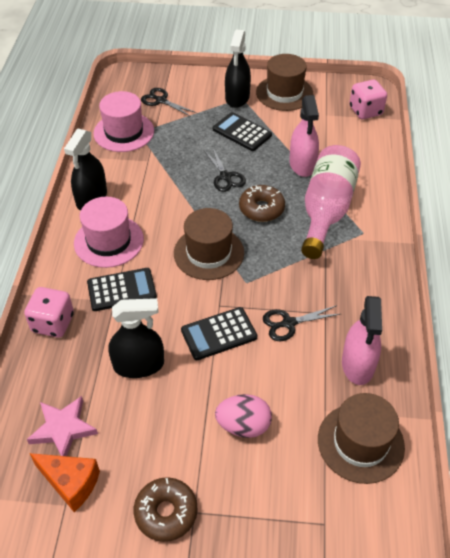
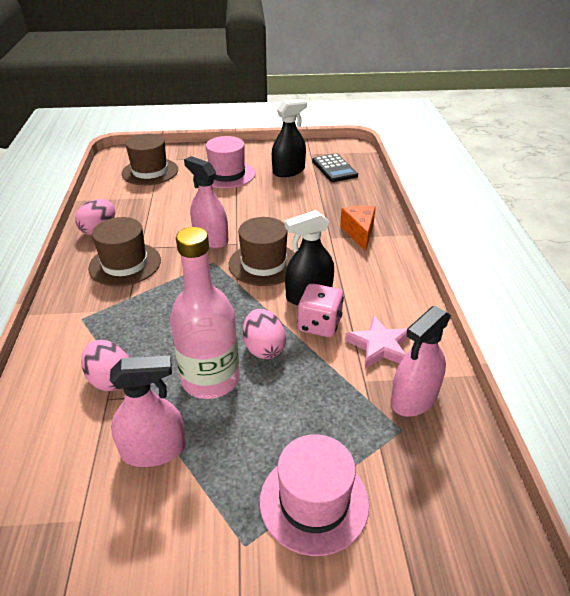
black calculator: 3 -> 1
black scissors: 3 -> 0
black spray bottle: 3 -> 2
brown donut: 2 -> 0
pink dice: 2 -> 1
pink egg: 1 -> 3
pink spray bottle: 2 -> 3

